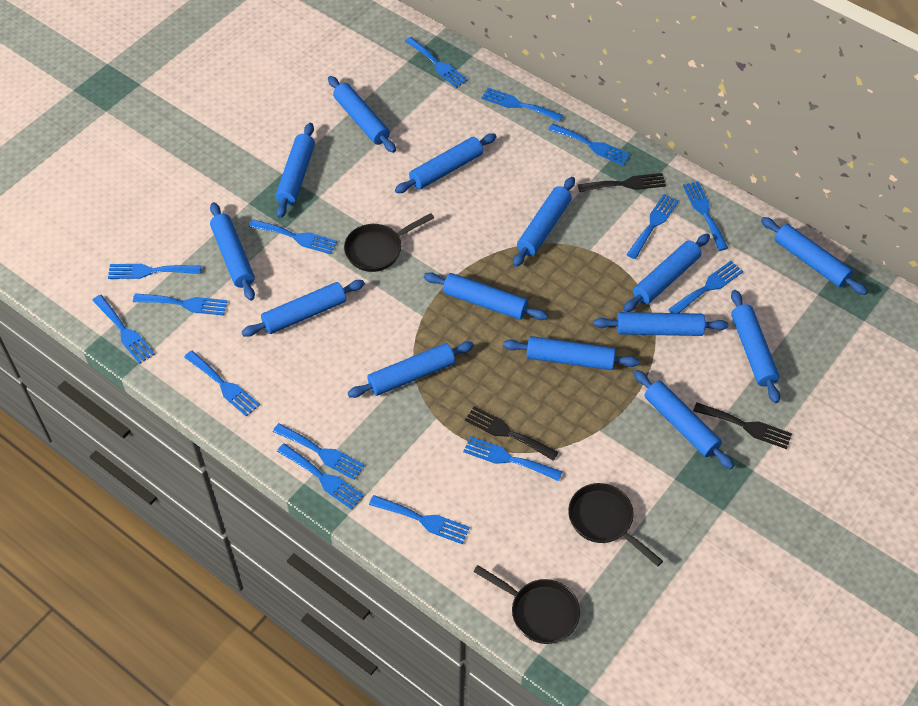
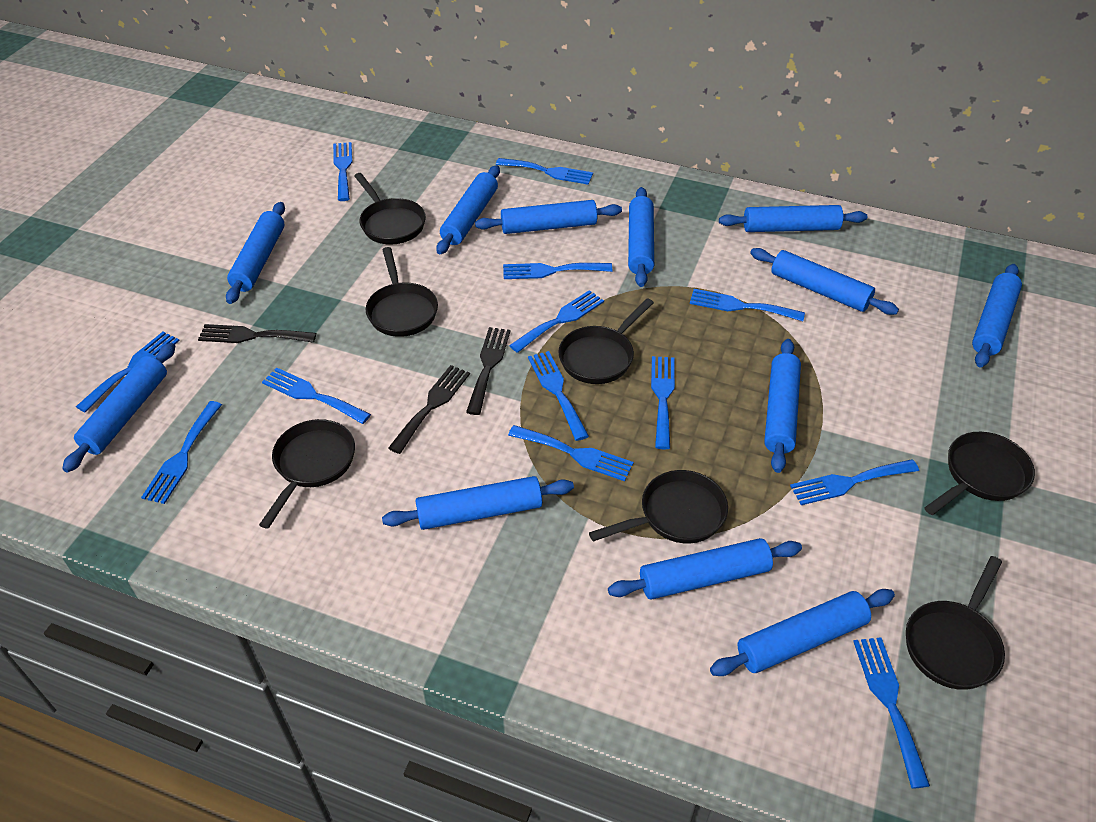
black pan: 3 -> 7
blue fork: 15 -> 13
blue rolling pin: 14 -> 12

